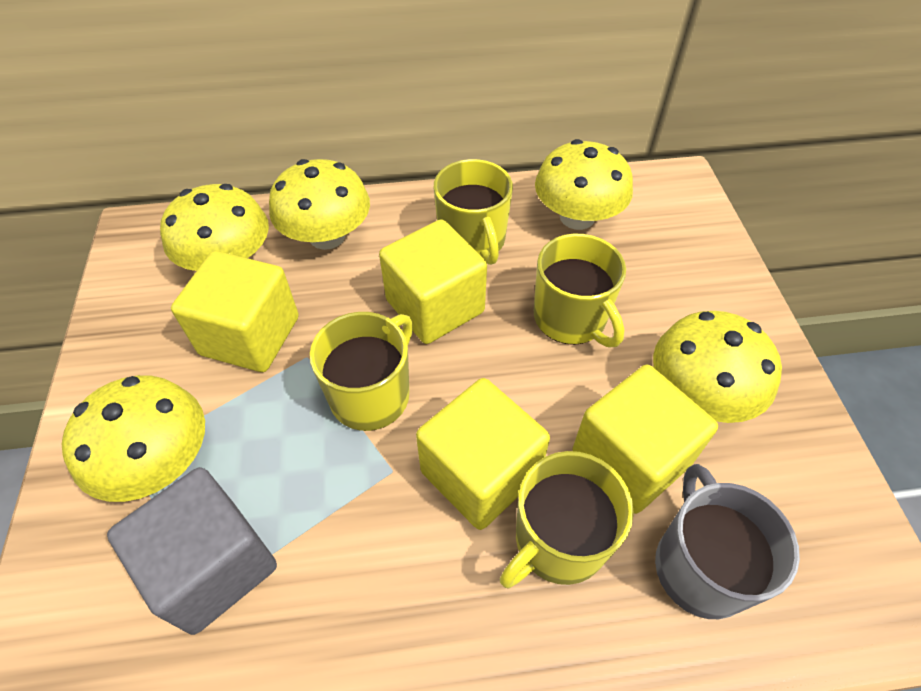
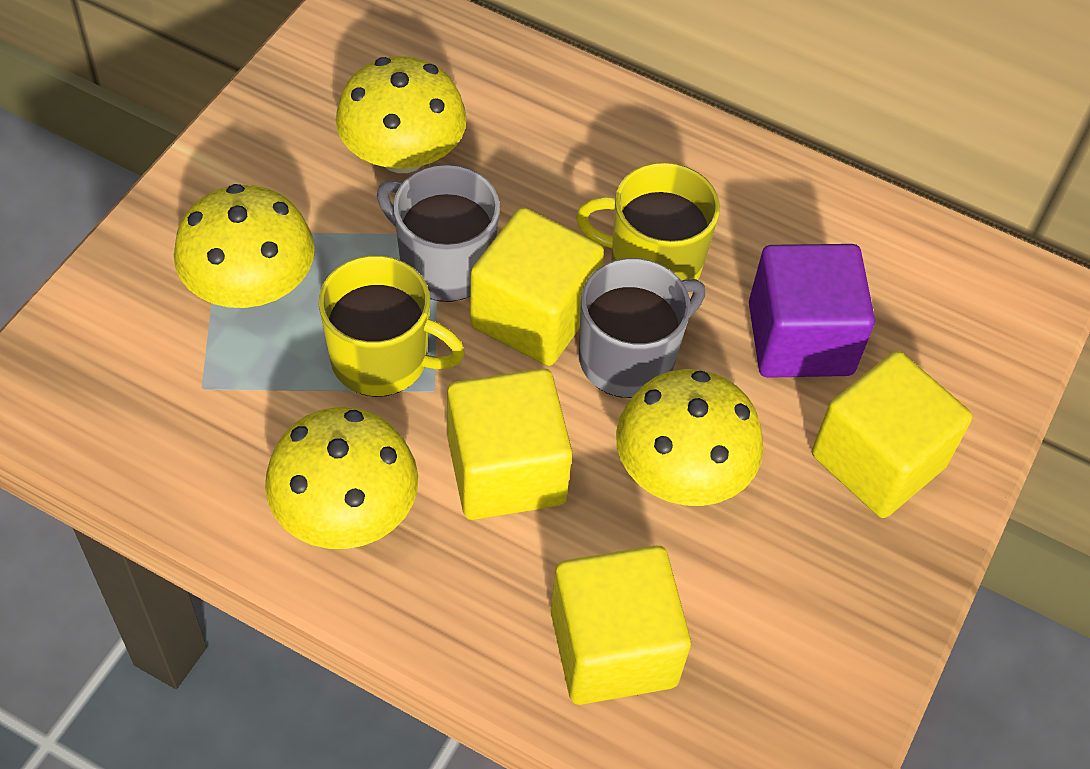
grey cube: 1 -> 0
grey mug: 1 -> 2
purple cube: 0 -> 1
yellow mug: 4 -> 2
yellow mushroom: 5 -> 4

